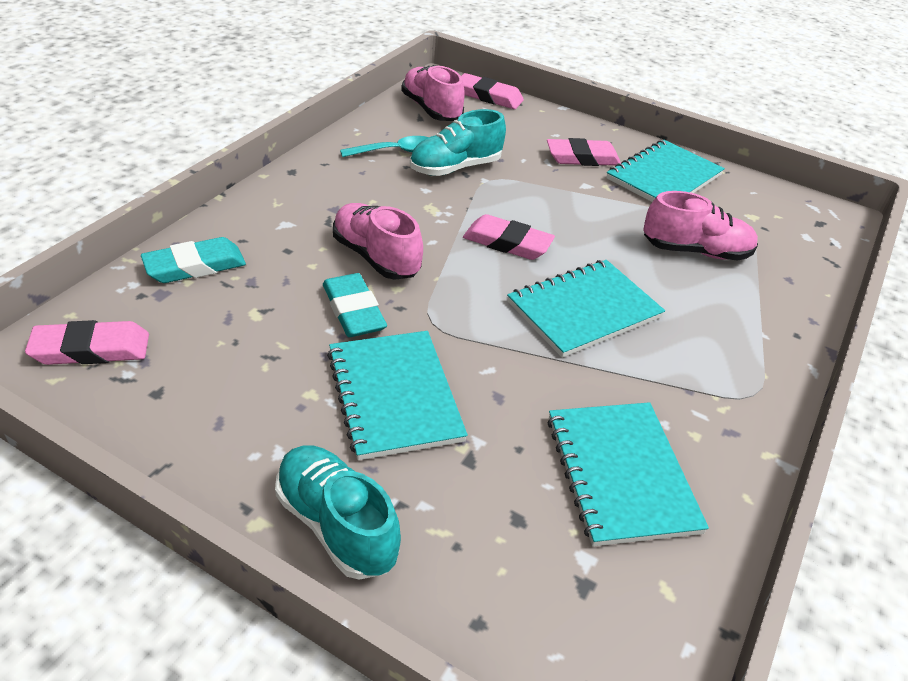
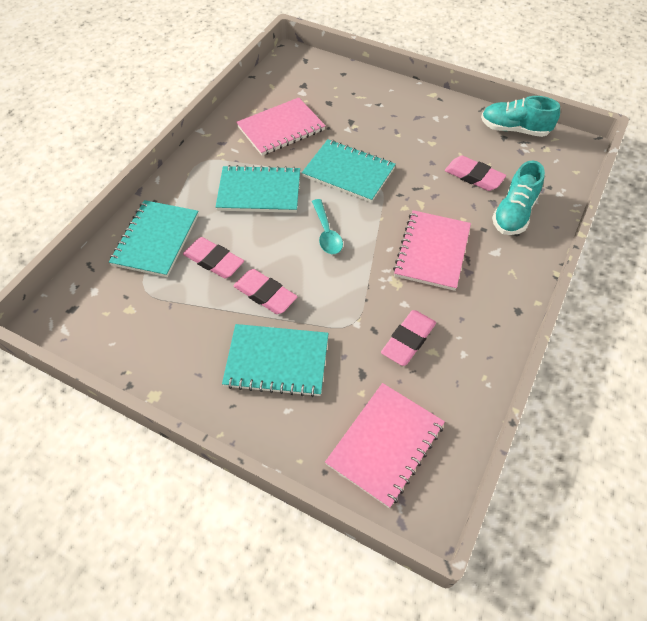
pink notebook: 0 -> 3
pink shoe: 3 -> 0
turquoise eraser: 2 -> 0

